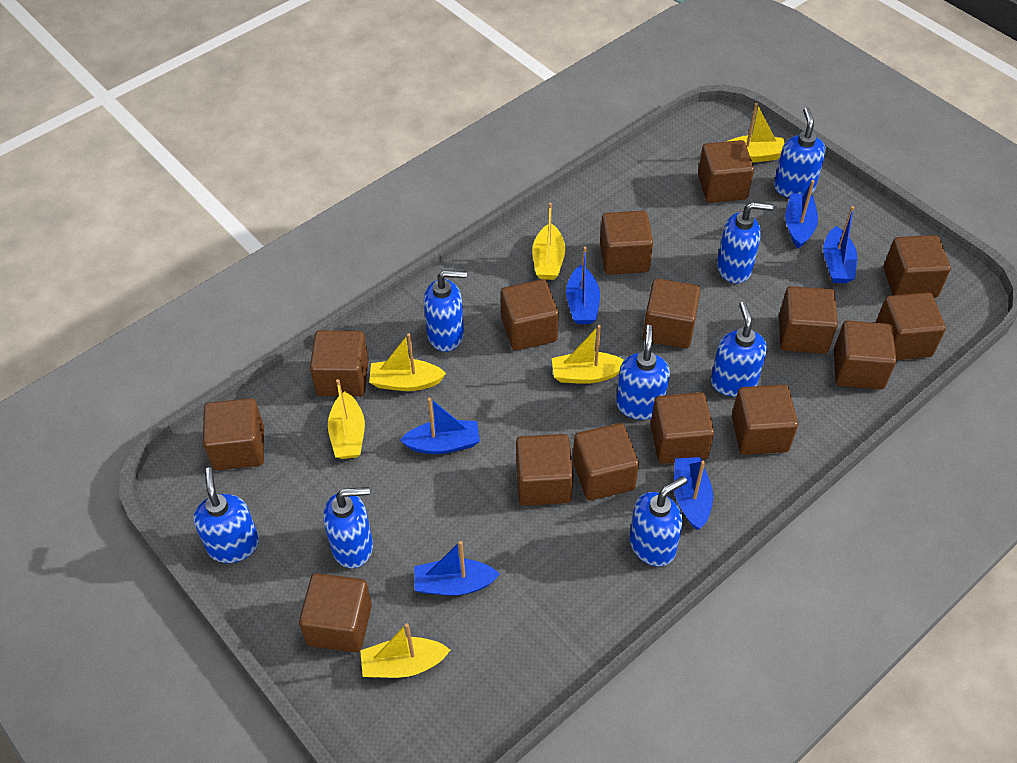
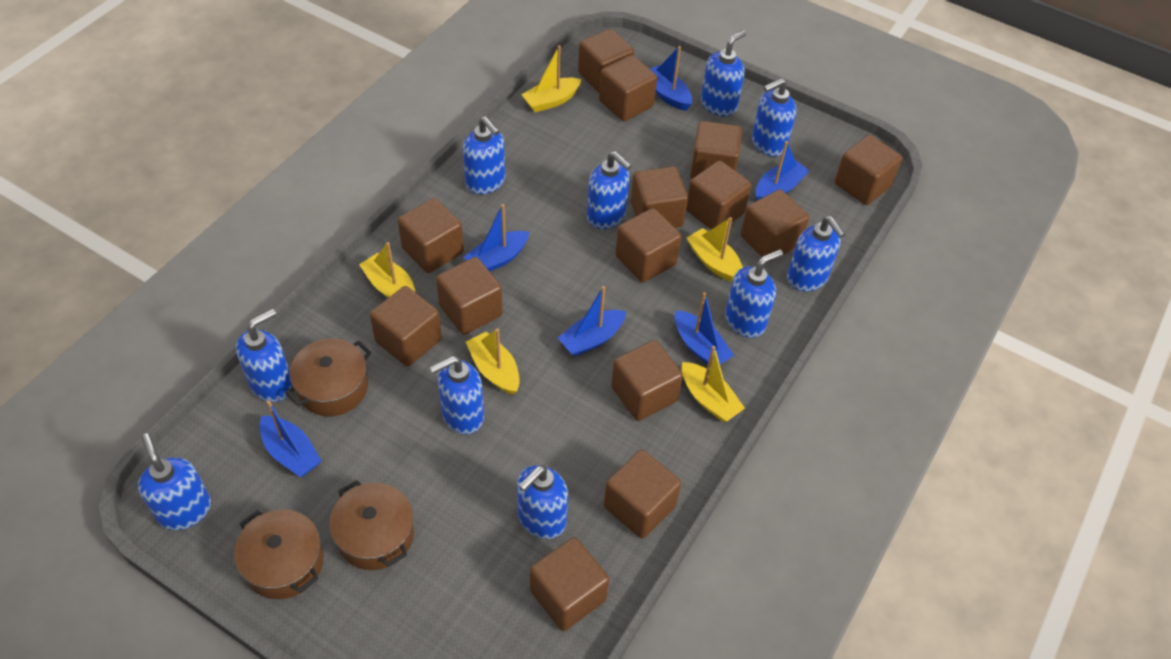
blue soap dispenser: 8 -> 10
brown cube: 15 -> 14
brown pot: 0 -> 3
yellow boat: 6 -> 5

